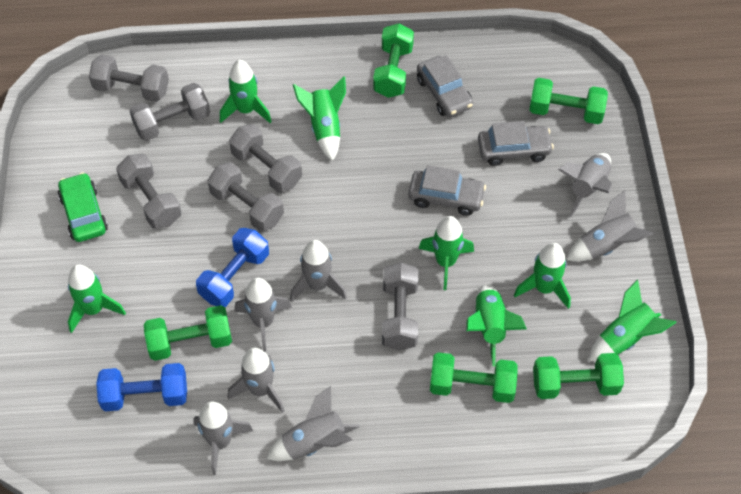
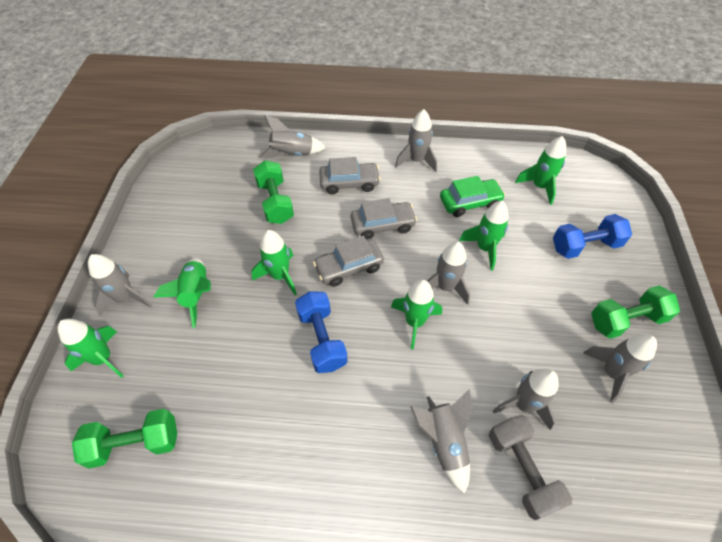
green dumbbell: 5 -> 3
green rocket: 7 -> 6
grey dumbbell: 6 -> 1

